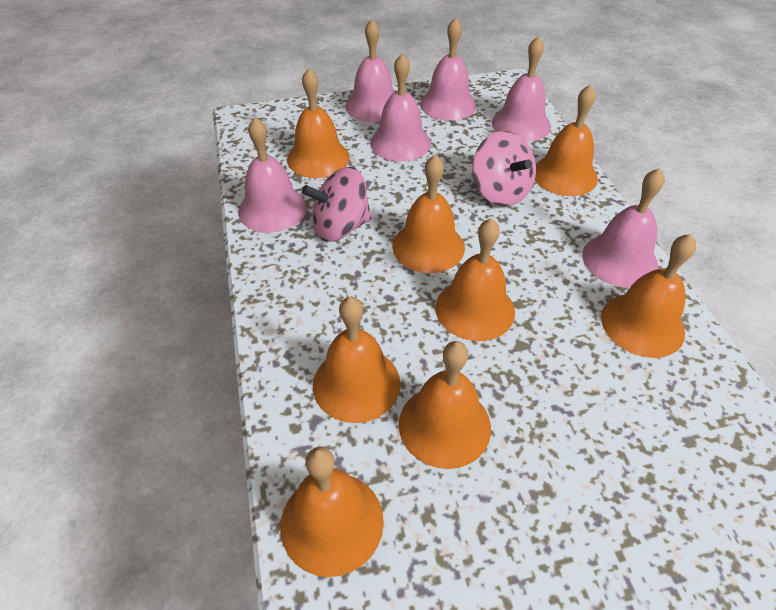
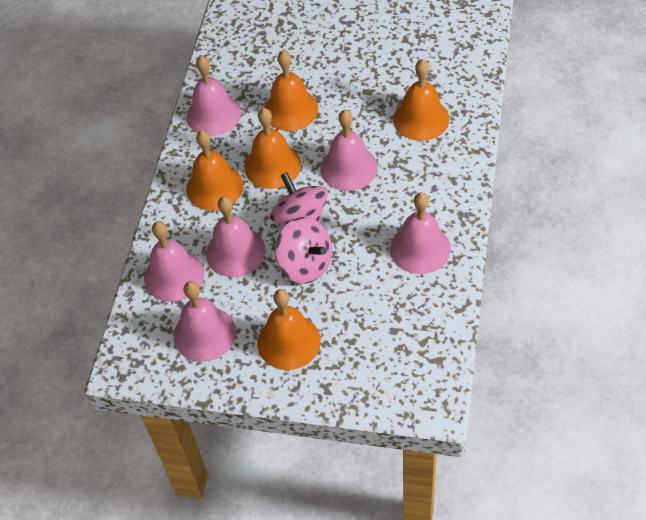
orange bell: 8 -> 5

